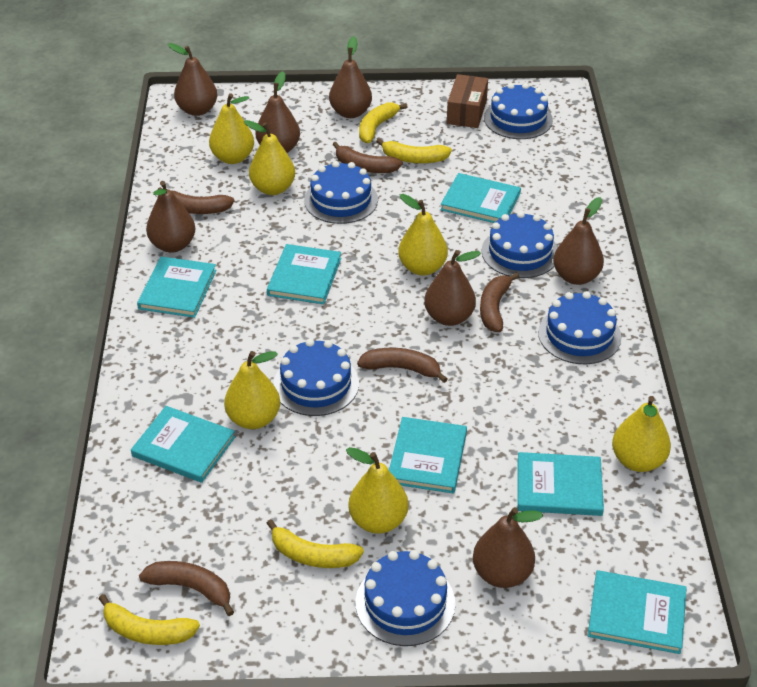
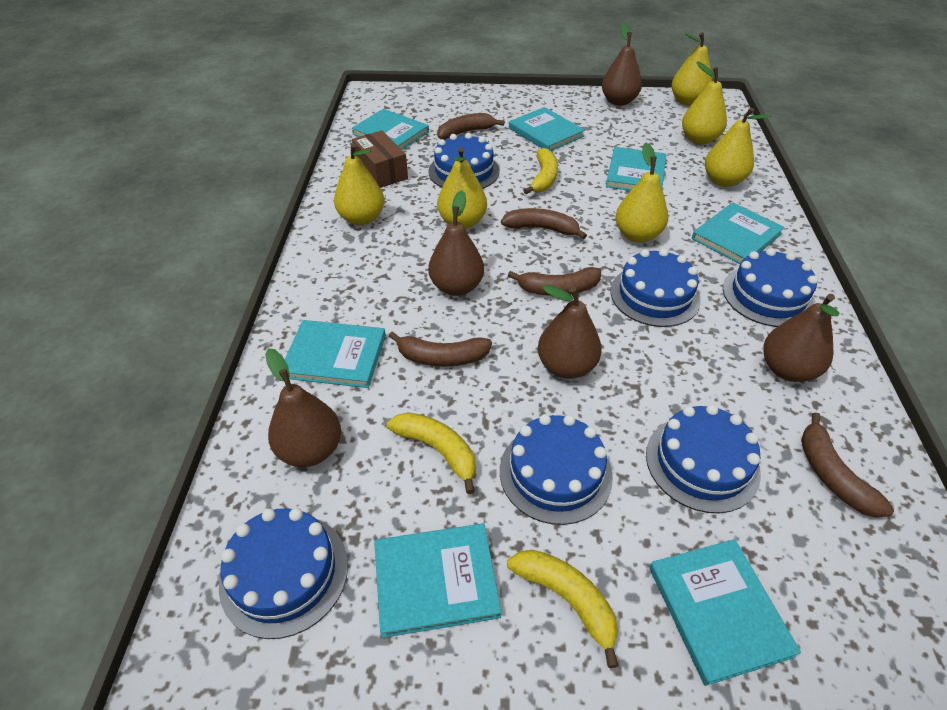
brown pear: 7 -> 5
yellow banana: 4 -> 3

